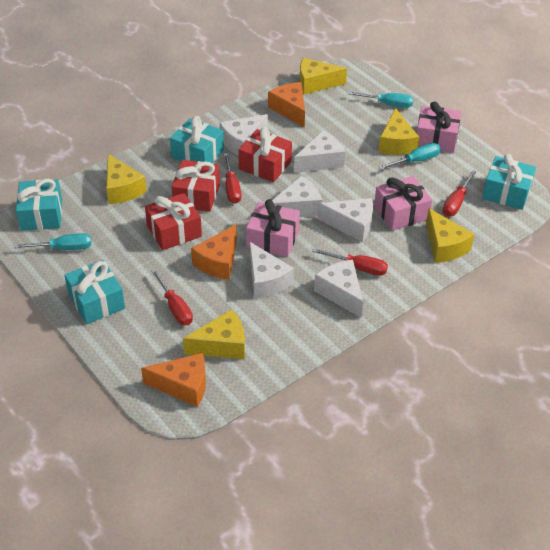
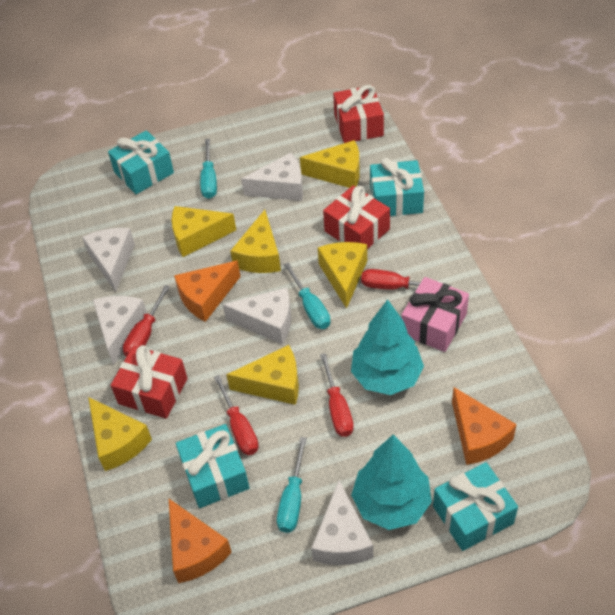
pink gift: 3 -> 1
turquoise tree: 0 -> 2
white cheese: 6 -> 5
yellow cheese: 5 -> 6

